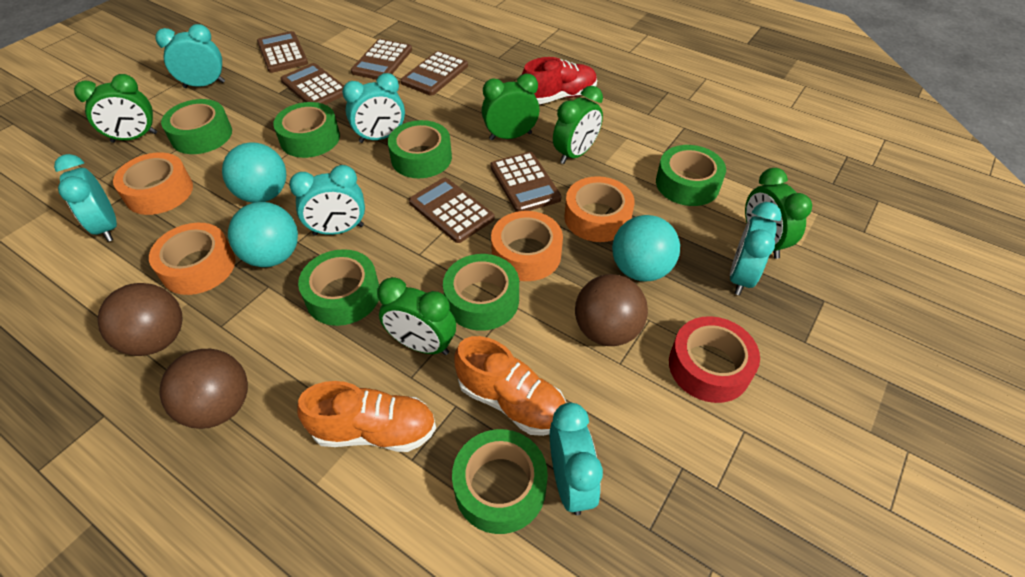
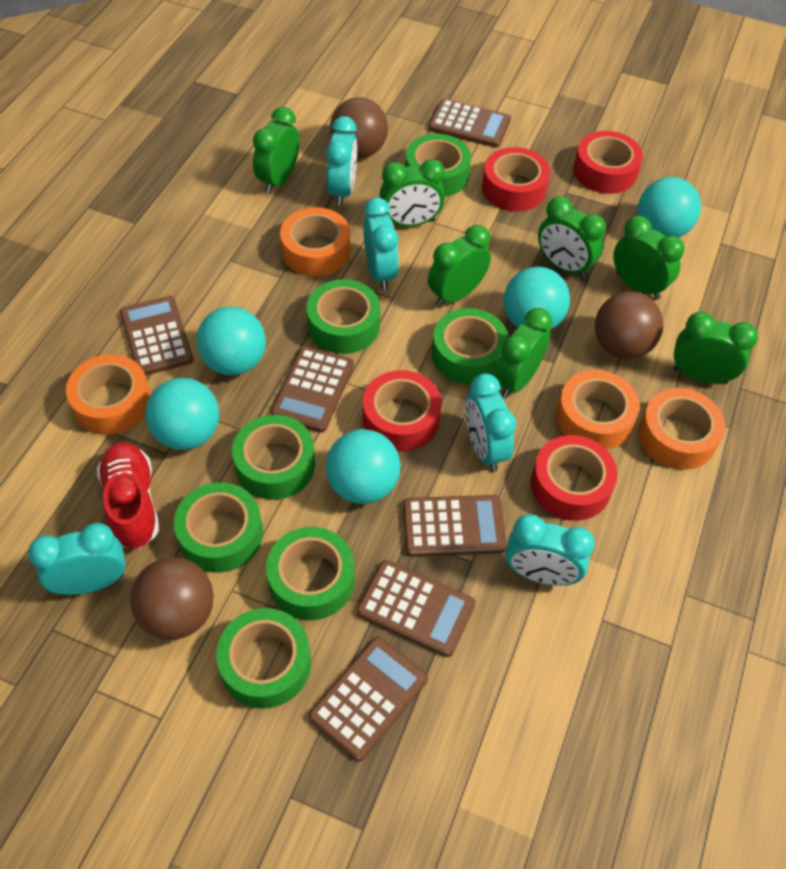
green clock: 5 -> 7
orange shoe: 2 -> 0
red tape: 1 -> 4
turquoise ball: 3 -> 5
turquoise clock: 6 -> 5

